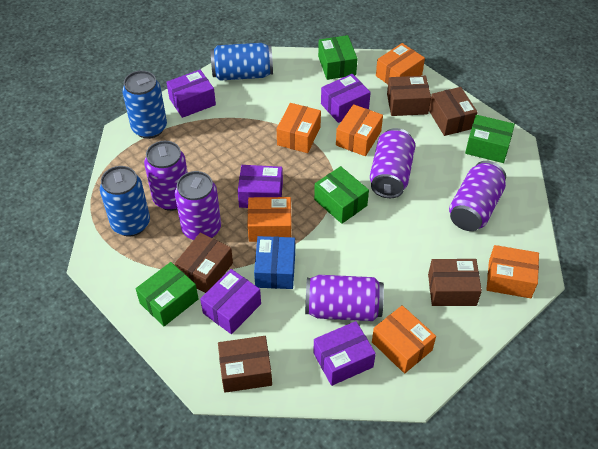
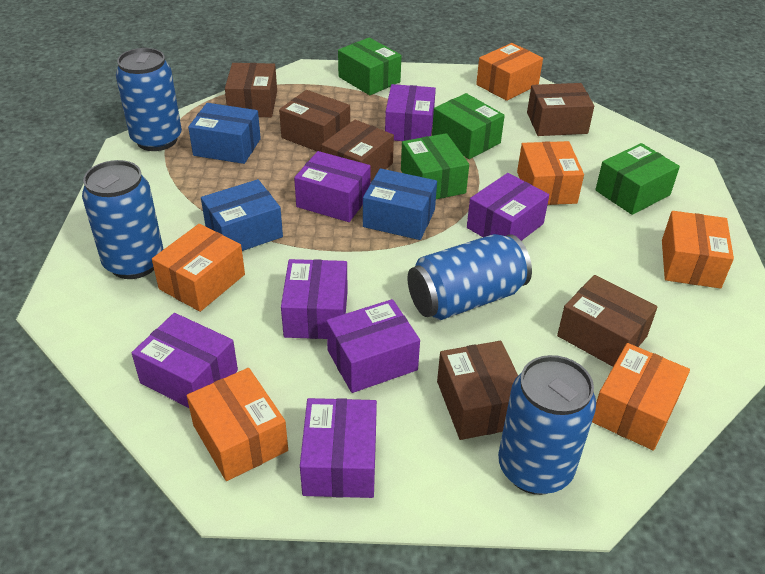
blue box: 1 -> 3
blue can: 3 -> 4
brown box: 5 -> 6
purple box: 5 -> 7
purple can: 5 -> 0

